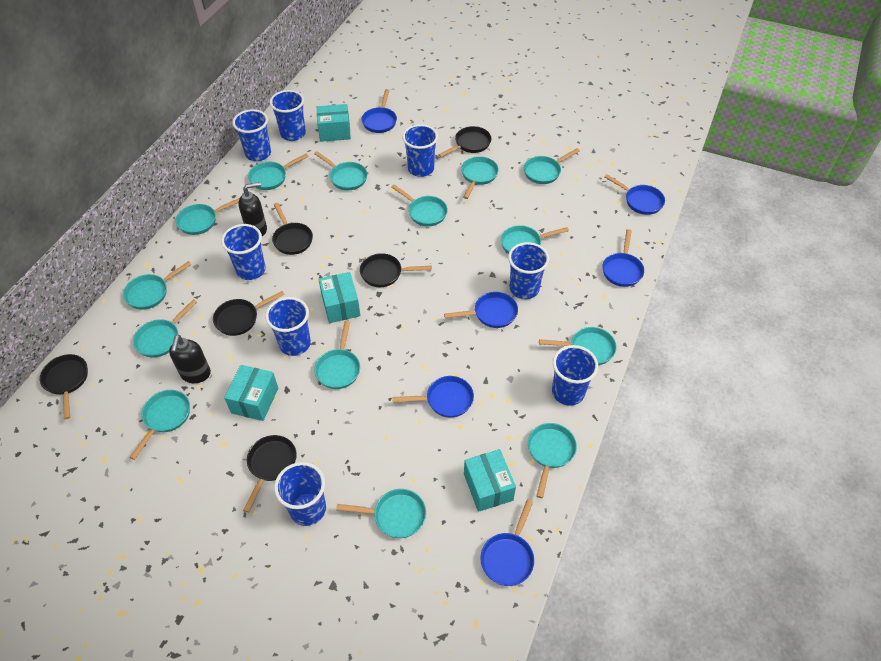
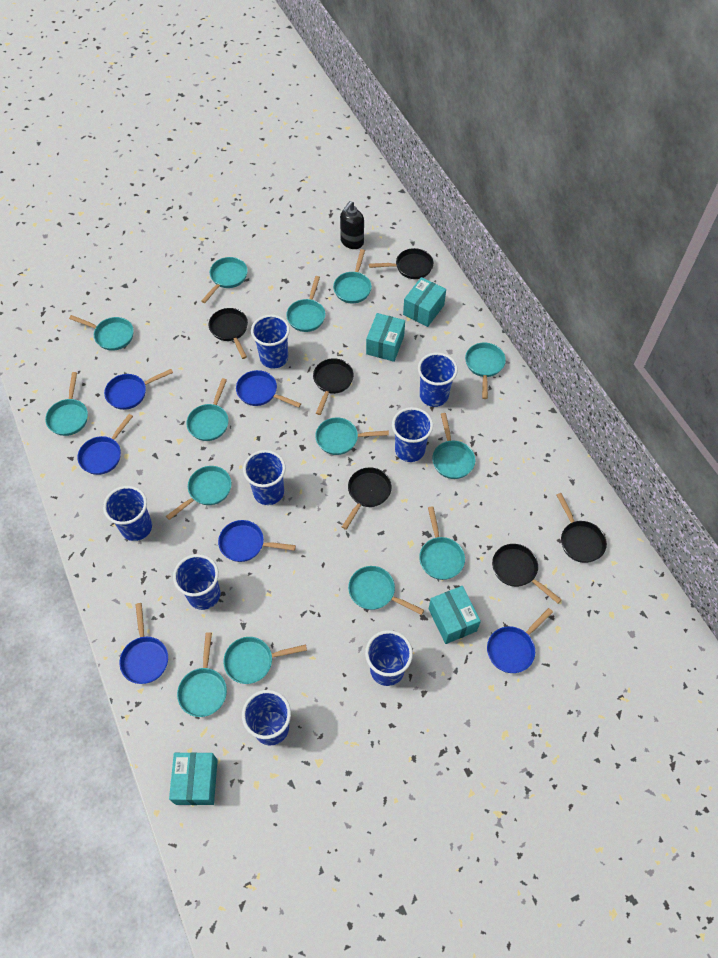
black soap dispenser: 2 -> 1

